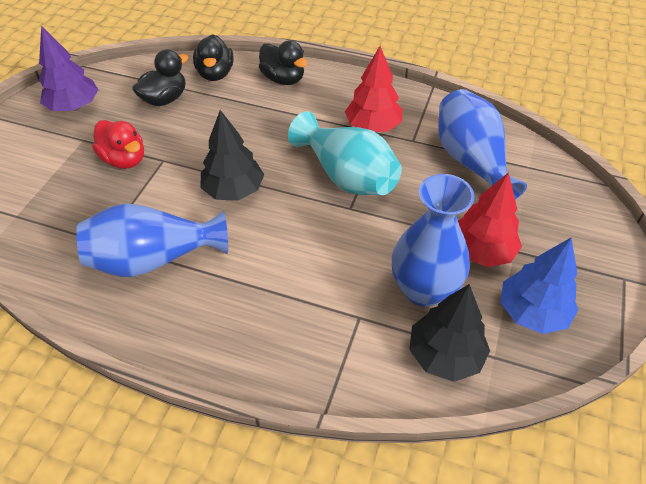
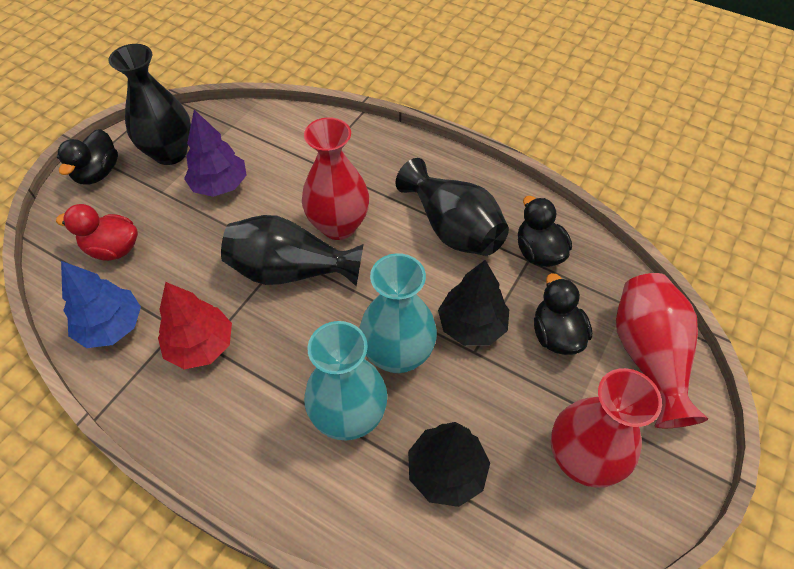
black vase: 0 -> 3
blue vase: 3 -> 0
red tree: 2 -> 1
red vase: 0 -> 3
turquoise vase: 1 -> 2

